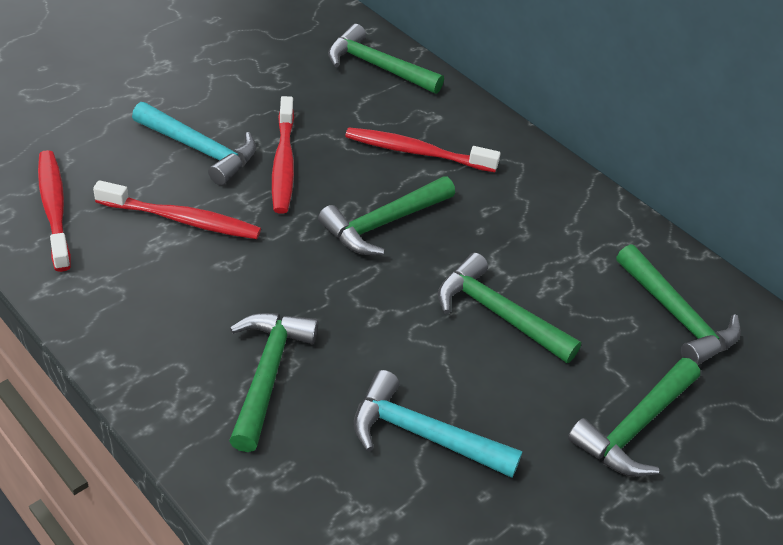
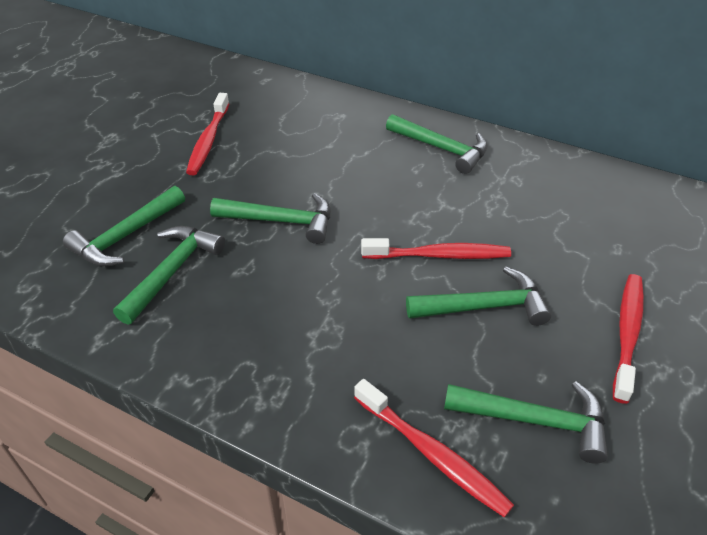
turquoise hammer: 2 -> 0

